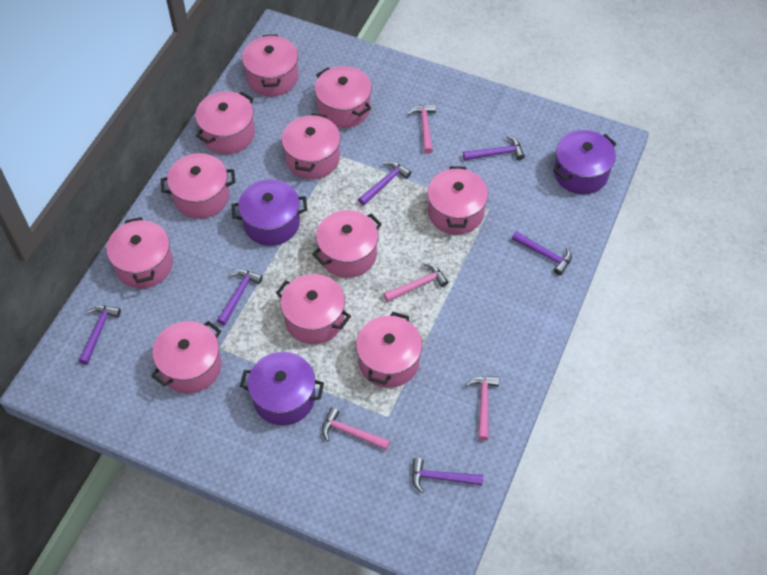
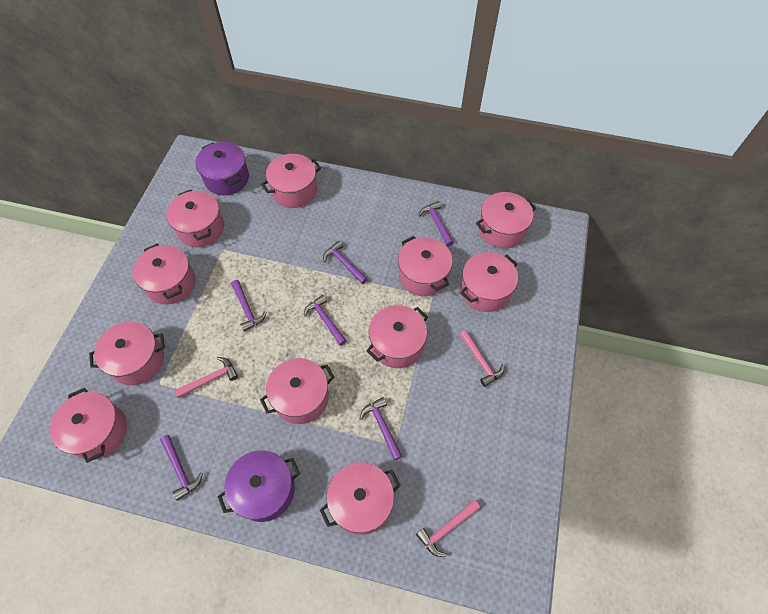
pink hammer: 4 -> 3
purple pot: 3 -> 2

